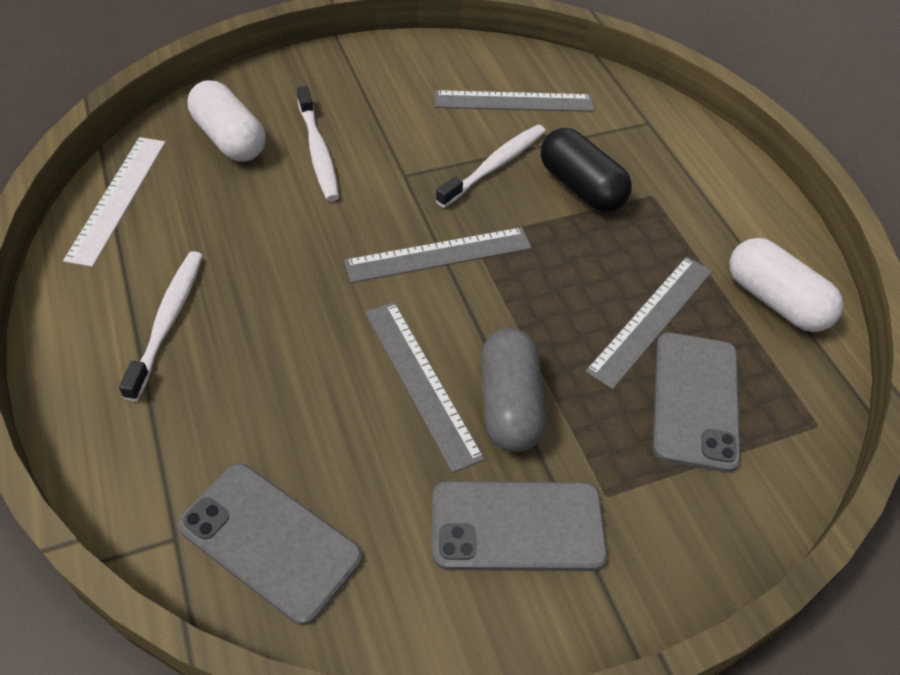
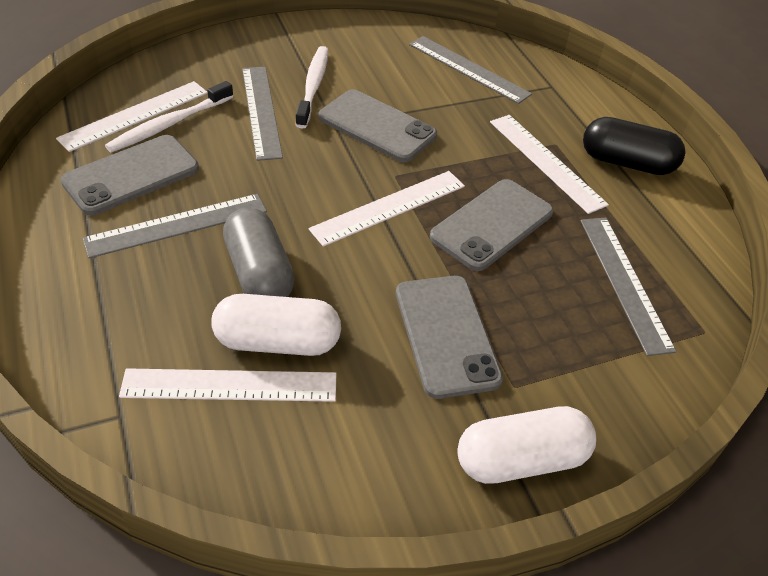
grey phone: 3 -> 4
white ruler: 1 -> 4
white toothbrush: 3 -> 2

